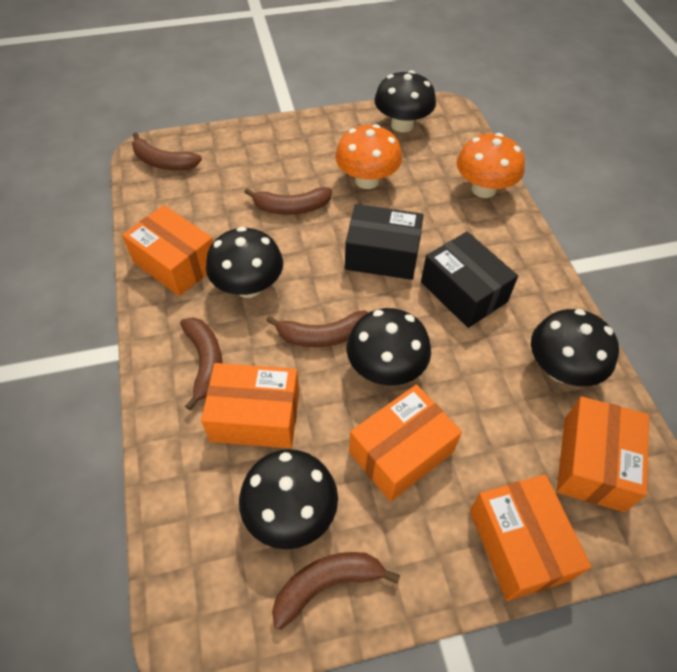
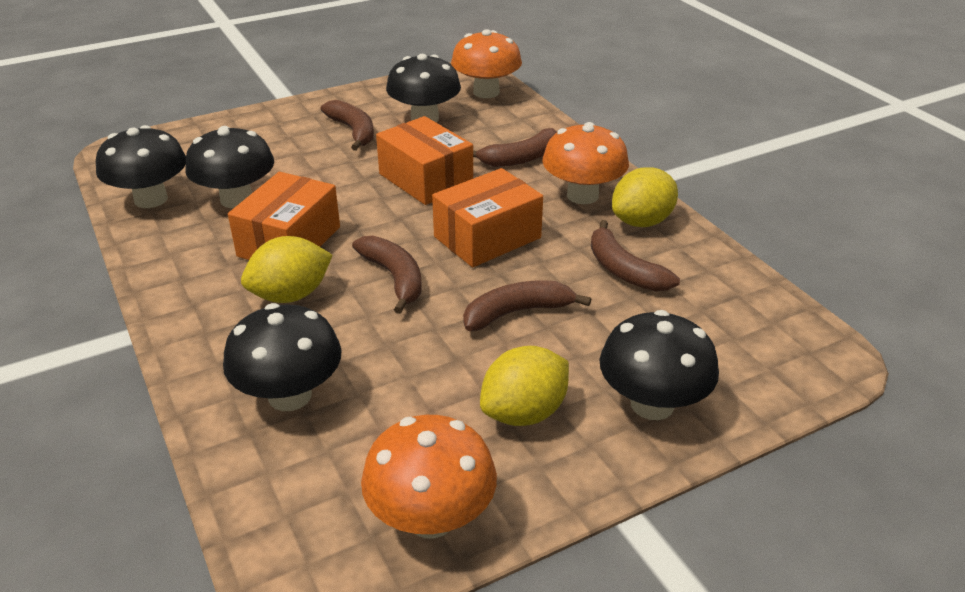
black box: 2 -> 0
orange box: 5 -> 3
orange mushroom: 2 -> 3
yellow lemon: 0 -> 3

